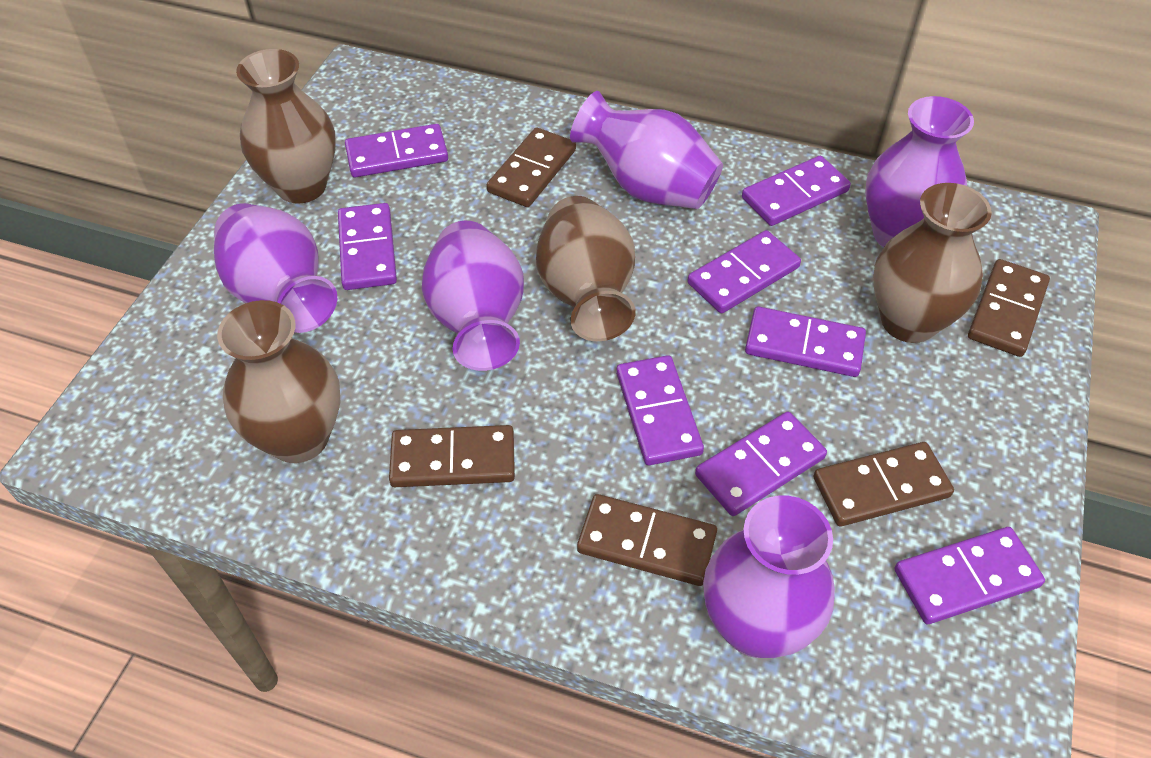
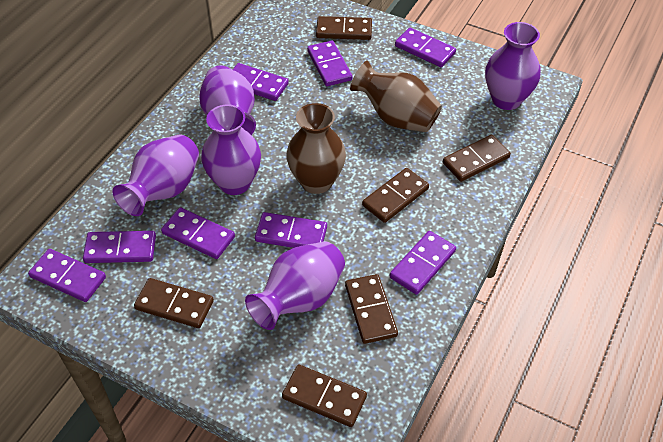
brown domino: 5 -> 6
brown vase: 4 -> 2

